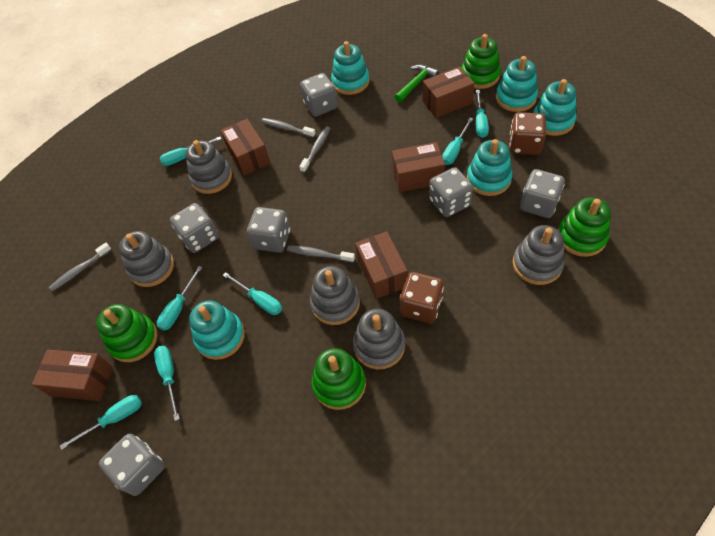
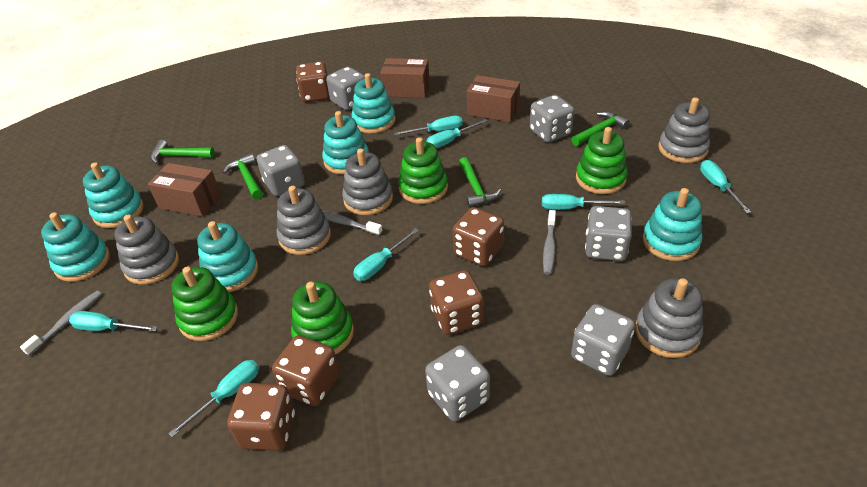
brown box: 5 -> 3
brown dice: 2 -> 5
green hammer: 1 -> 4
grey toothbrush: 4 -> 3
turquoise stacking toy: 5 -> 6

